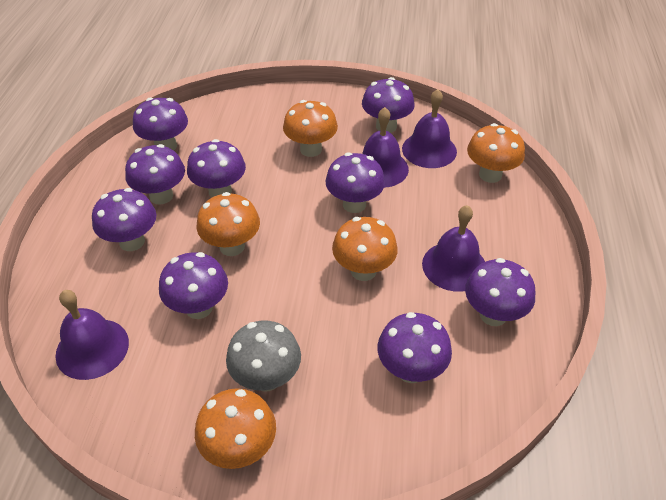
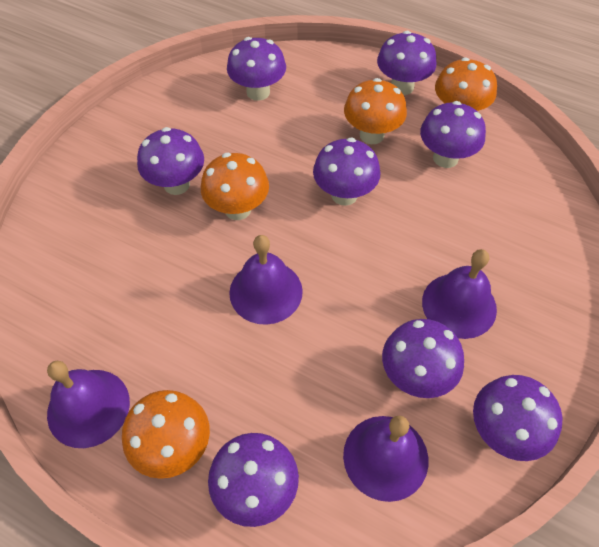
grey mushroom: 1 -> 0
orange mushroom: 5 -> 4
purple mushroom: 9 -> 8

